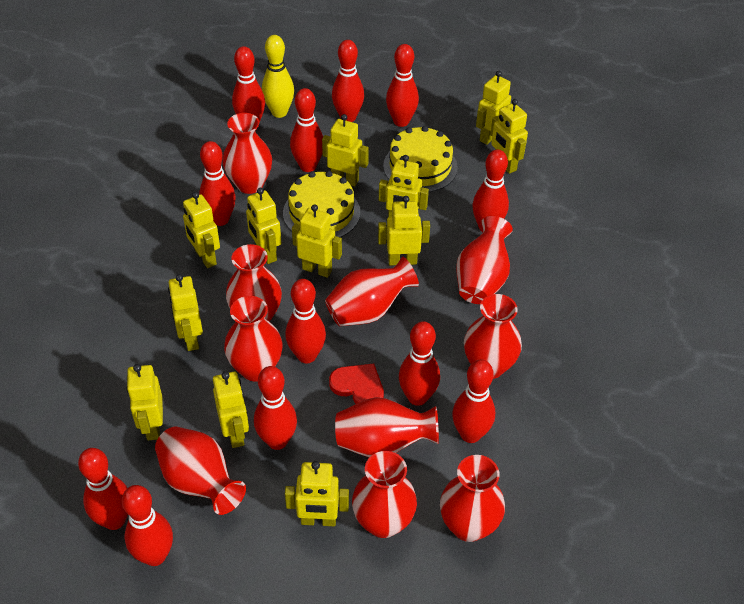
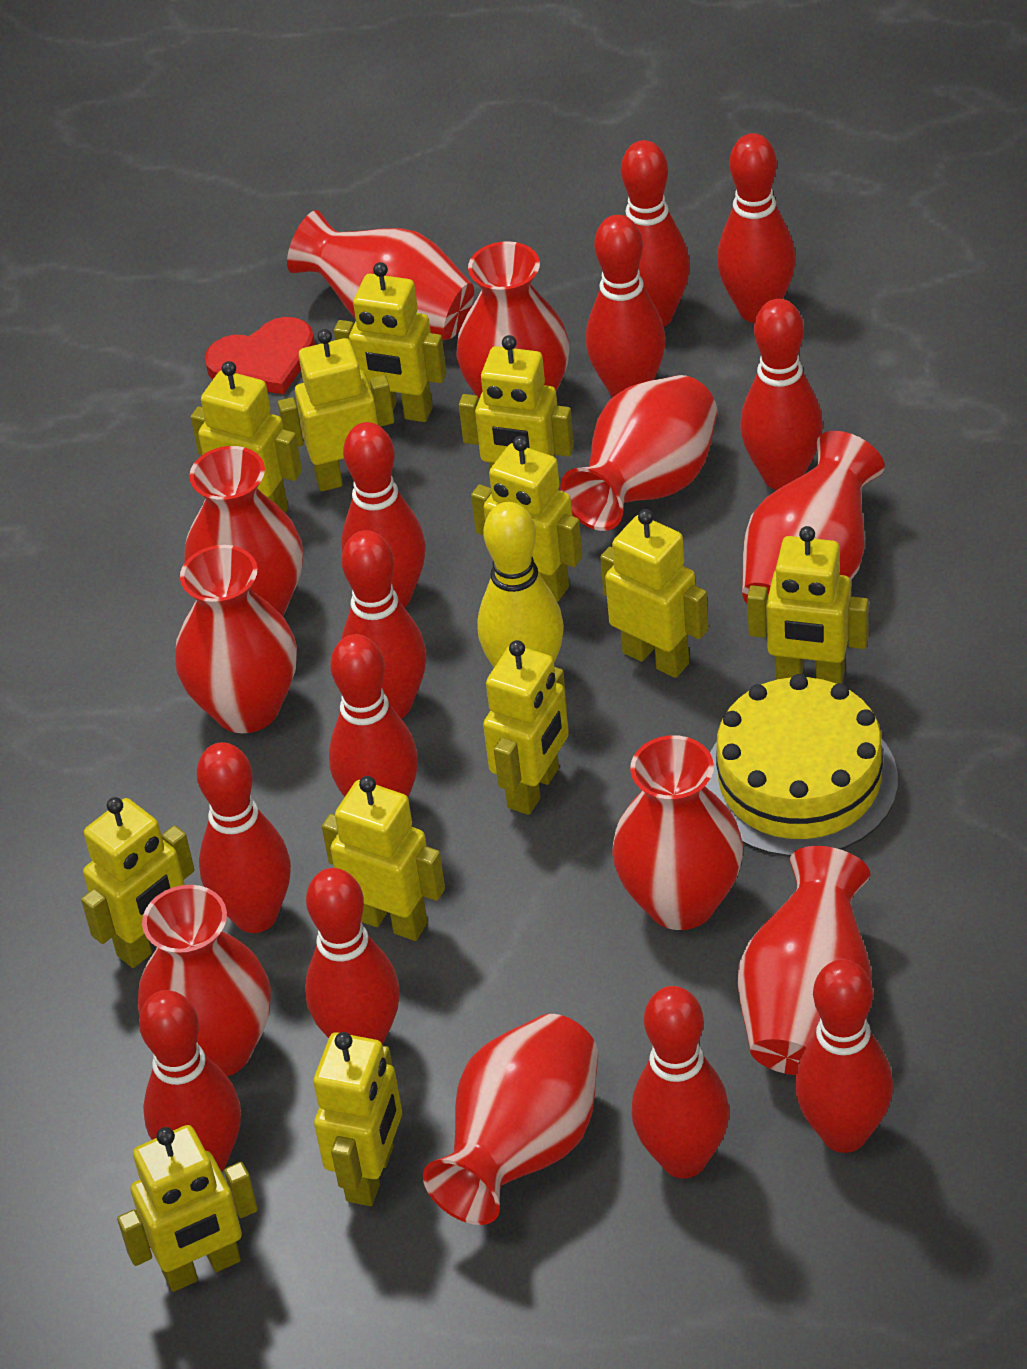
yellow cake: 2 -> 1

